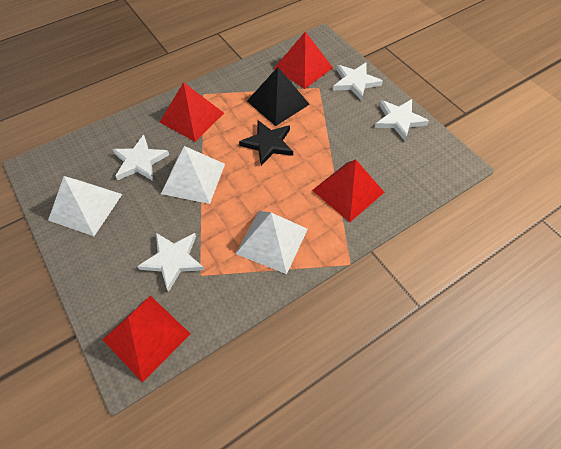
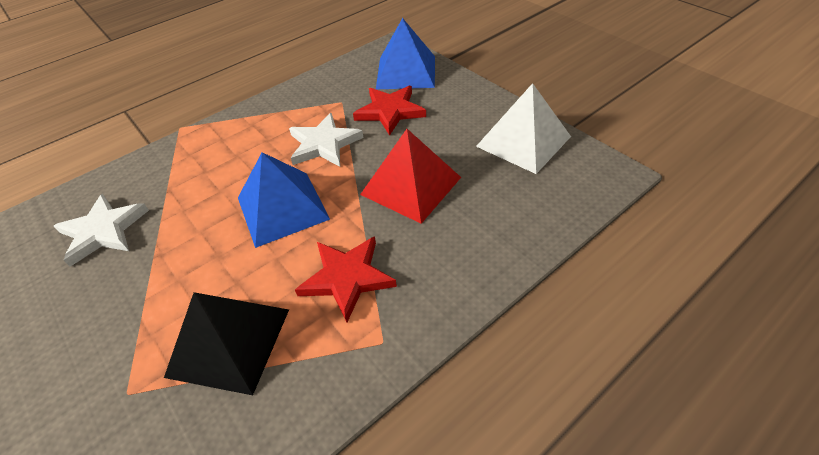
black star: 1 -> 0
blue pyramid: 0 -> 2
red pyramid: 4 -> 1
red star: 0 -> 2
white pyramid: 3 -> 1
white star: 4 -> 2

